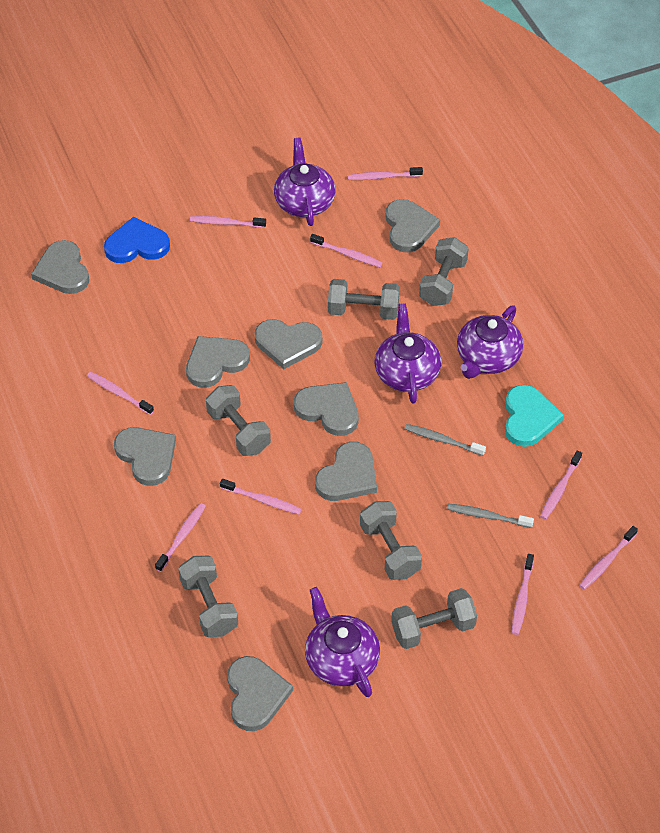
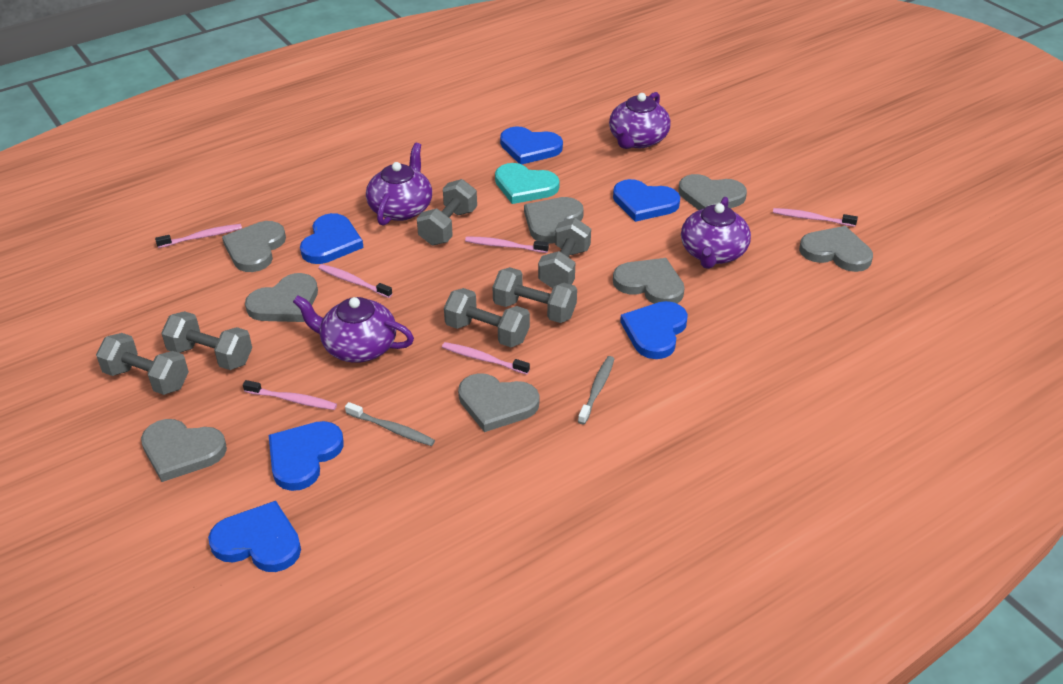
blue heart: 1 -> 6
pink toothbrush: 9 -> 6

